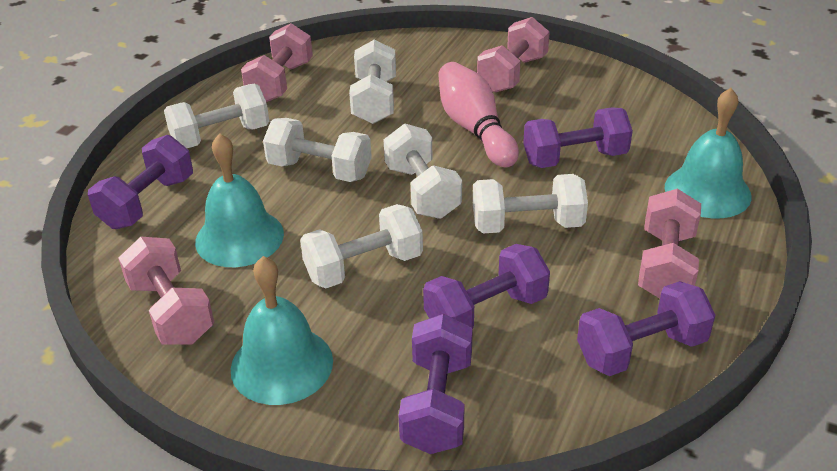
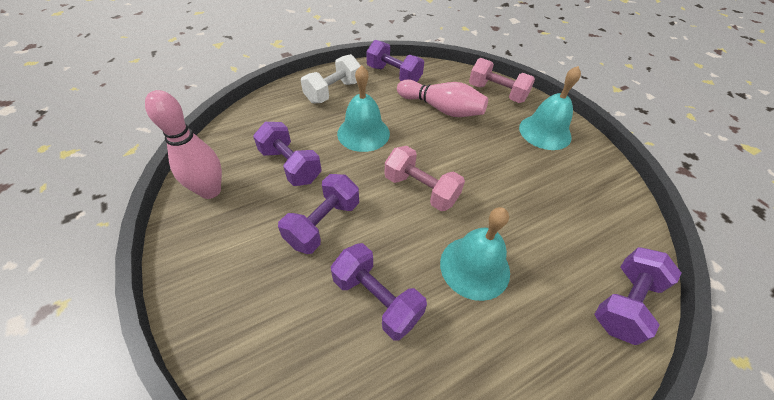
pink bowling pin: 1 -> 2
pink dumbbell: 4 -> 2
white dumbbell: 6 -> 1

